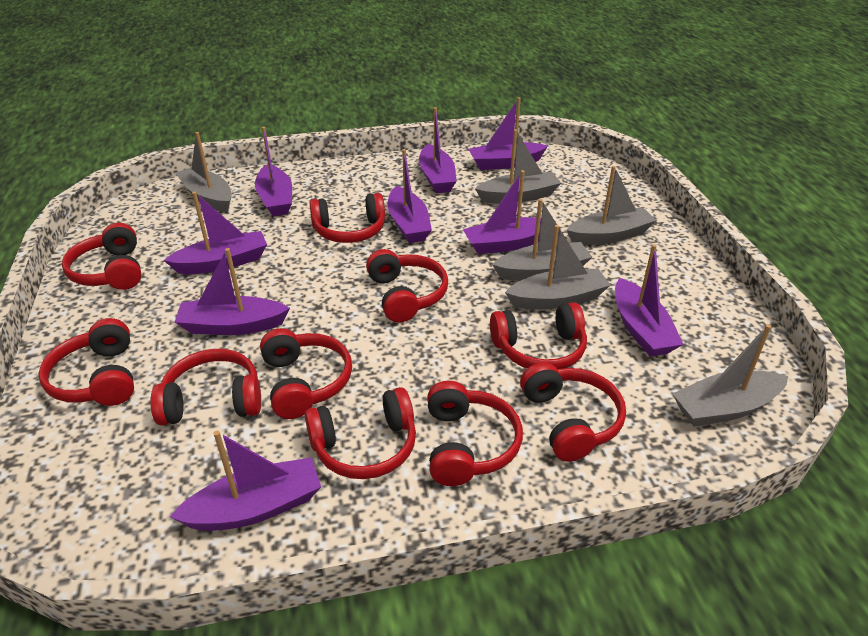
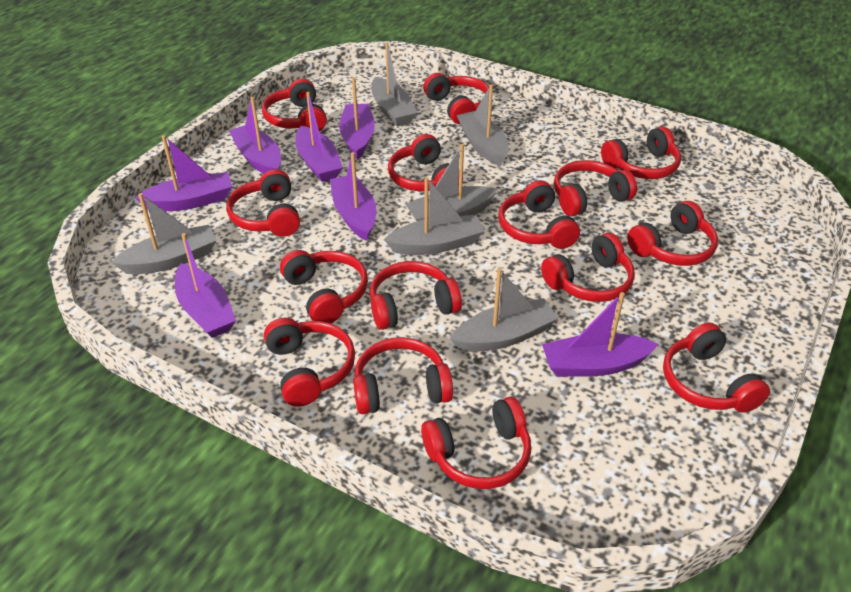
purple boat: 9 -> 7
red headphones: 10 -> 15

